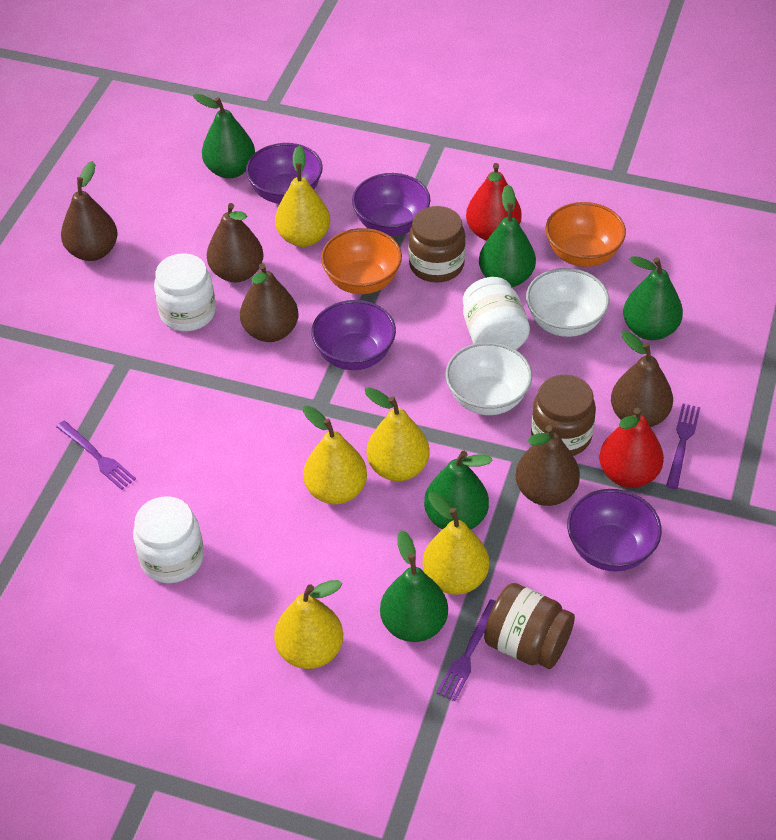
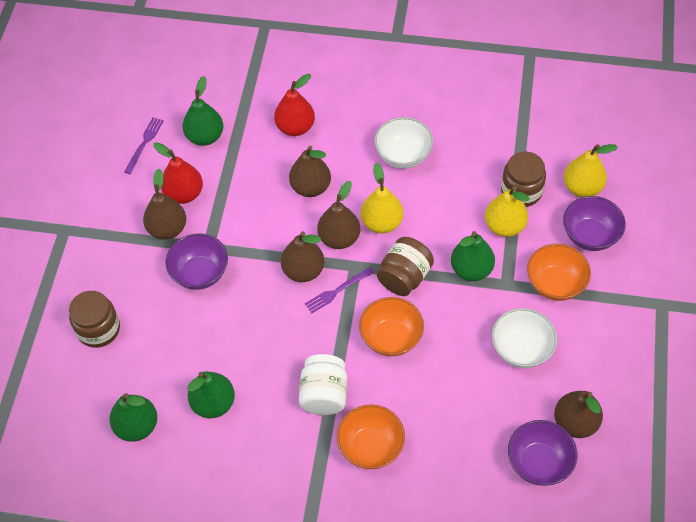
green pear: 5 -> 4
orange bowl: 2 -> 3
purple bowl: 4 -> 3
purple fork: 3 -> 2
white jar: 3 -> 1
yellow pear: 5 -> 3

